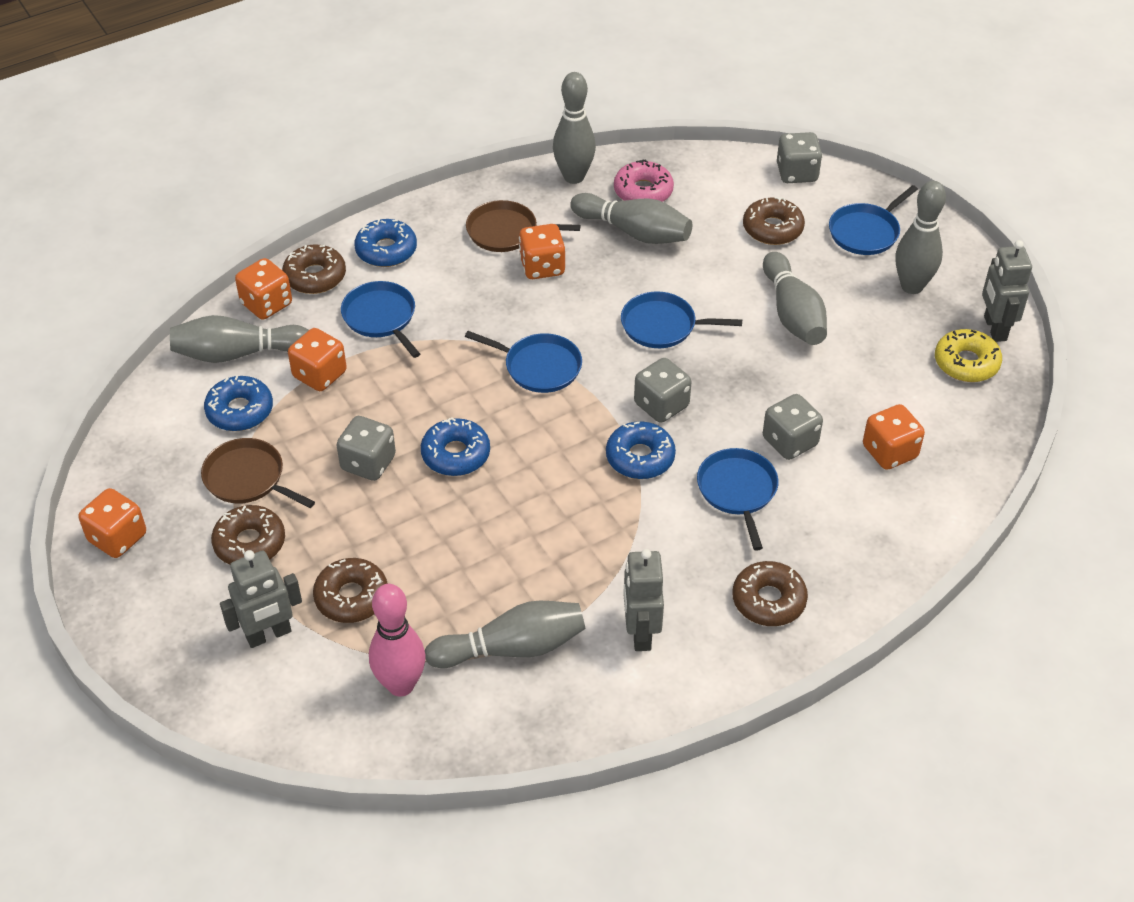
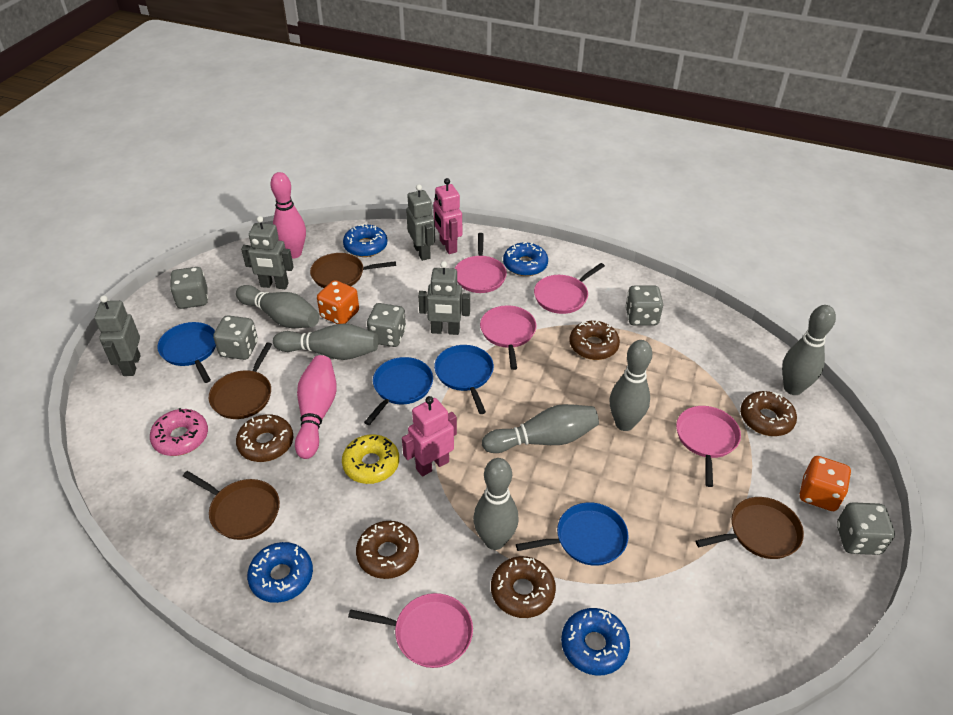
blue pan: 5 -> 4
brown pan: 2 -> 4
grey dice: 4 -> 5
grey robot: 3 -> 4
orange dice: 5 -> 2
pink bowling pin: 1 -> 2
pink pan: 0 -> 5
pink robot: 0 -> 2

